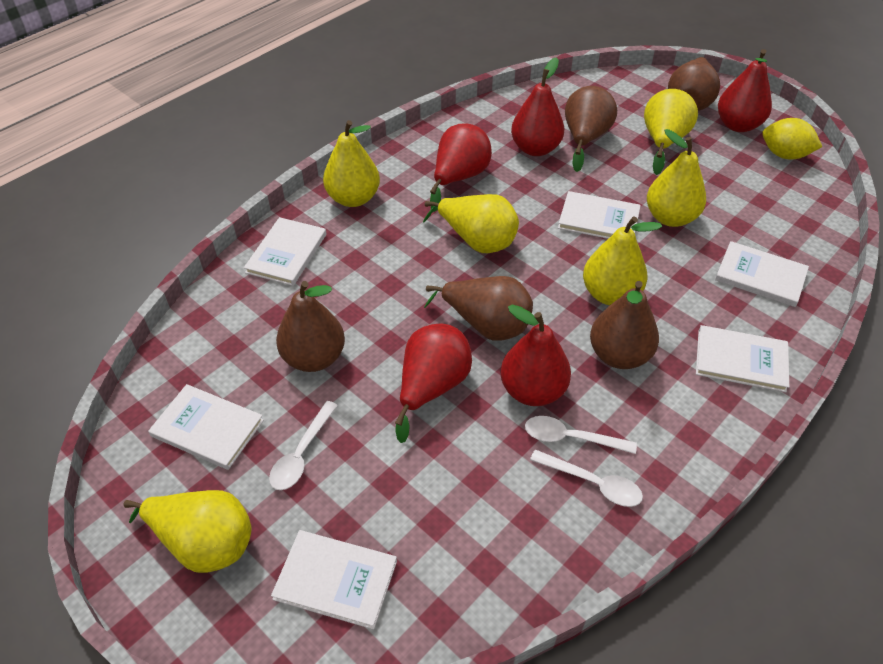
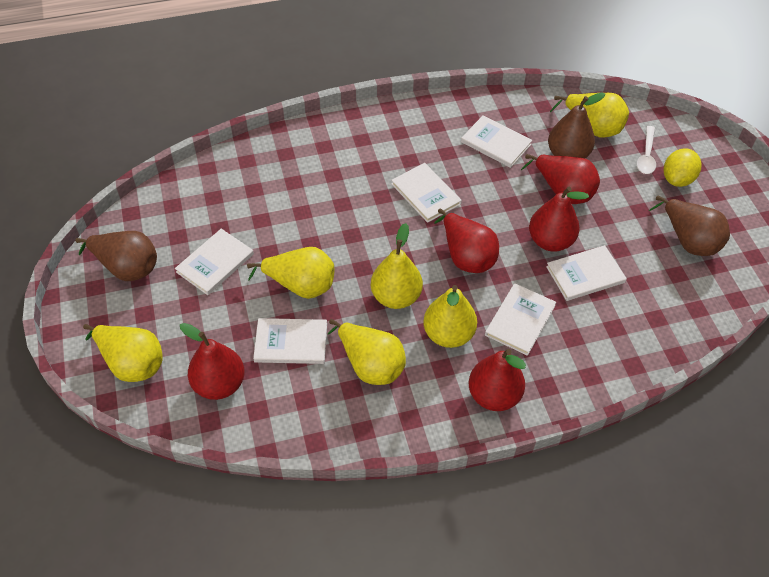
brown pear: 5 -> 3
white spoon: 3 -> 1

